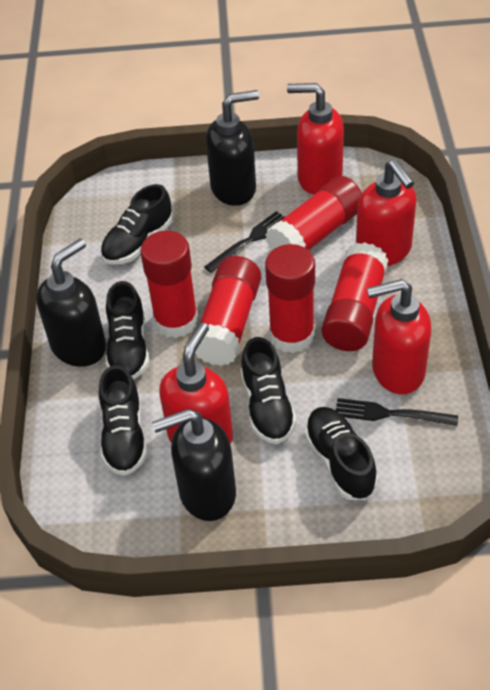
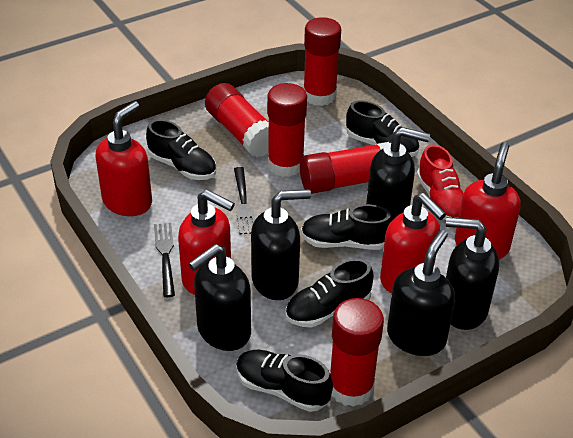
black soap dispenser: 3 -> 5
red shoe: 0 -> 1

